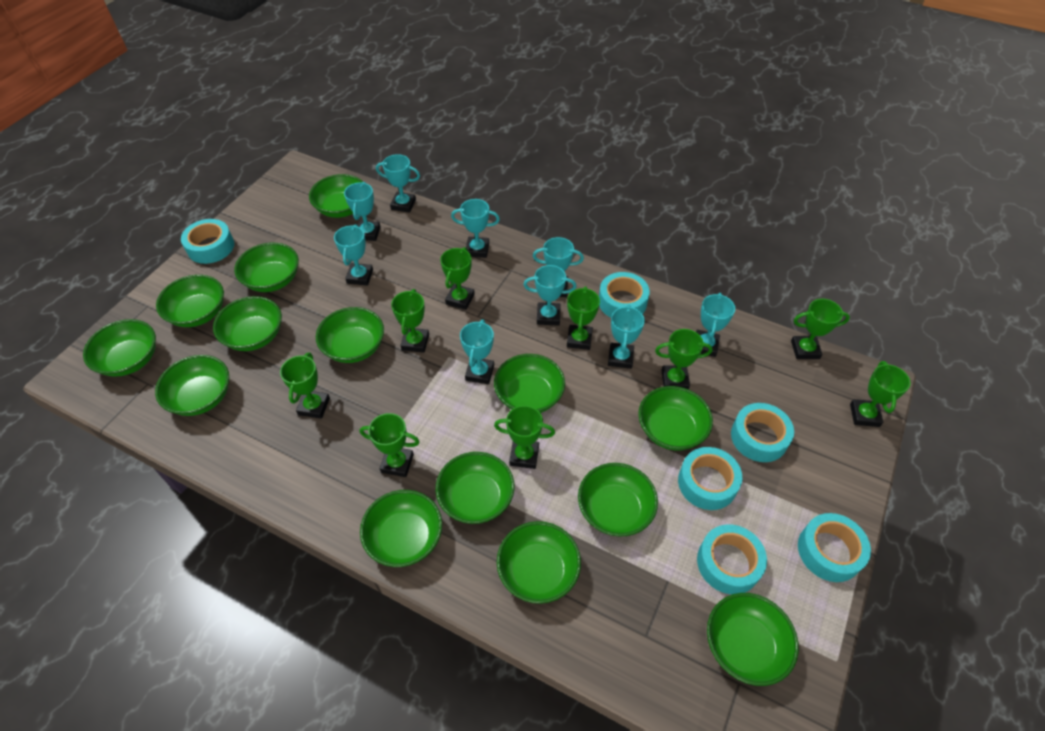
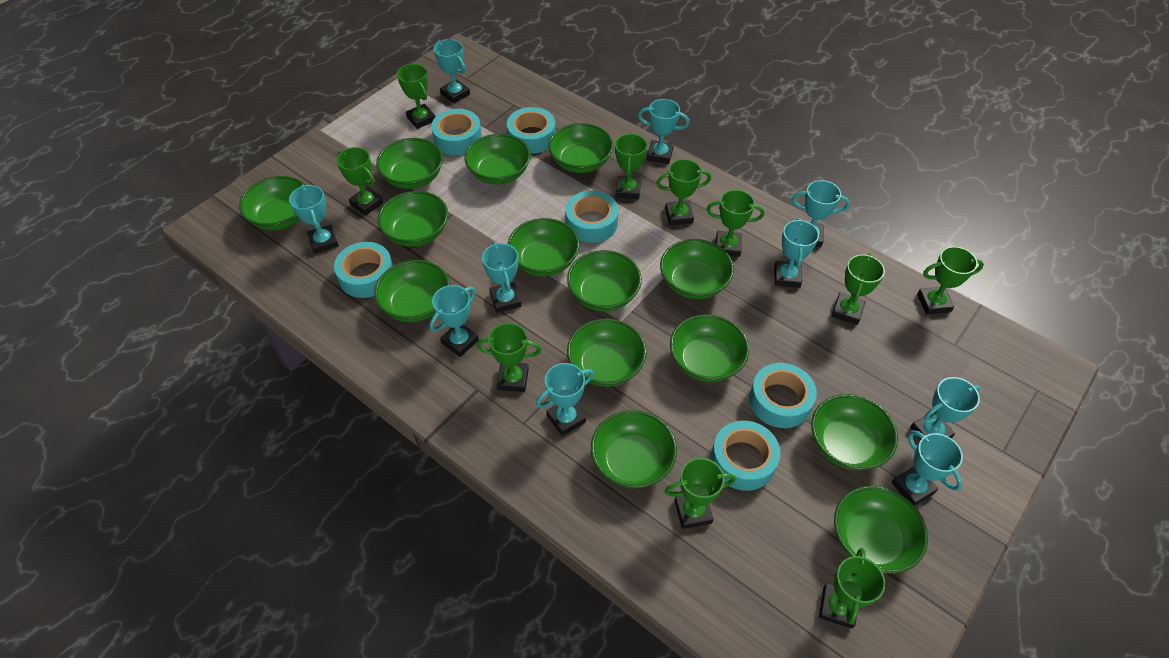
green trophy: 9 -> 10
turquoise trophy: 9 -> 10

